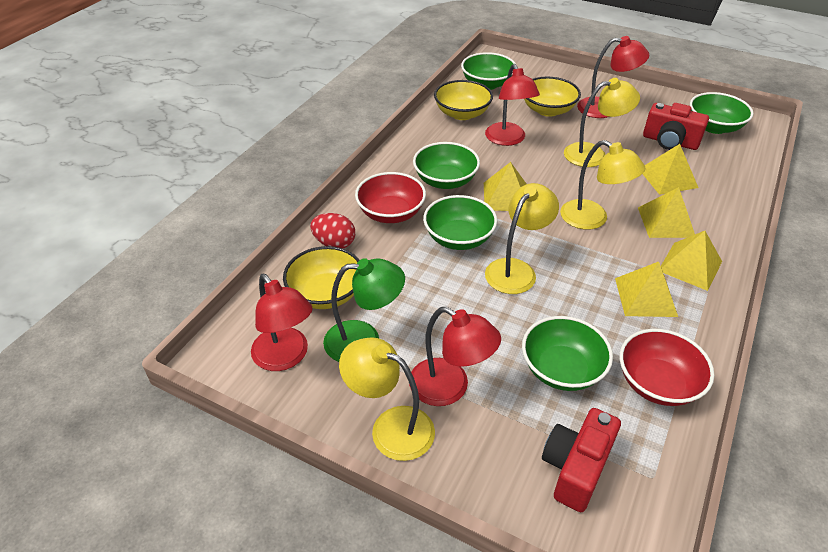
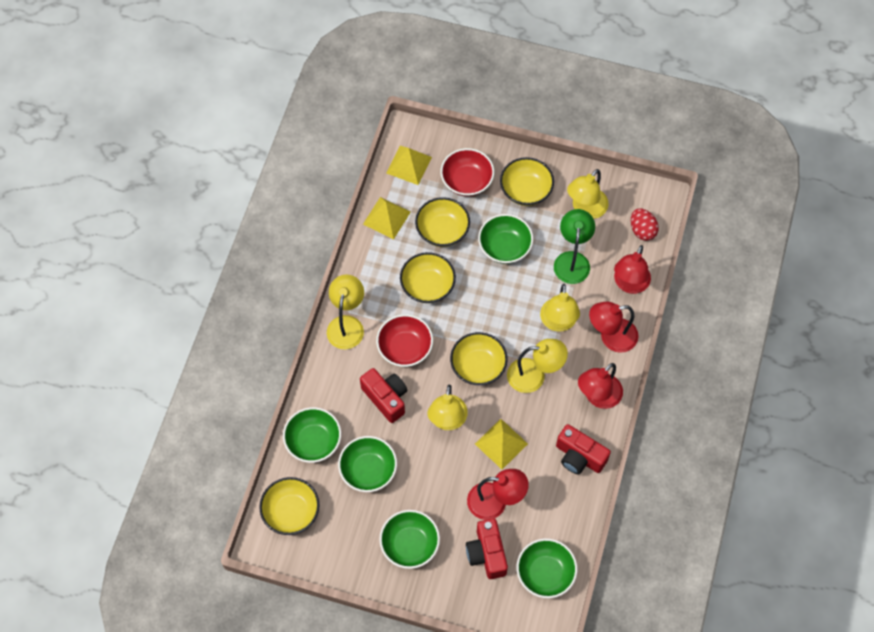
red camera: 2 -> 3
yellow bowl: 3 -> 5
yellow lamp: 4 -> 5
yellow pyramid: 5 -> 3

